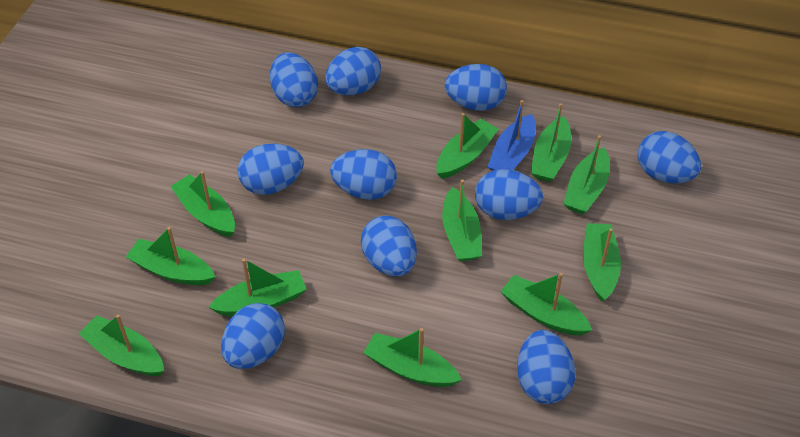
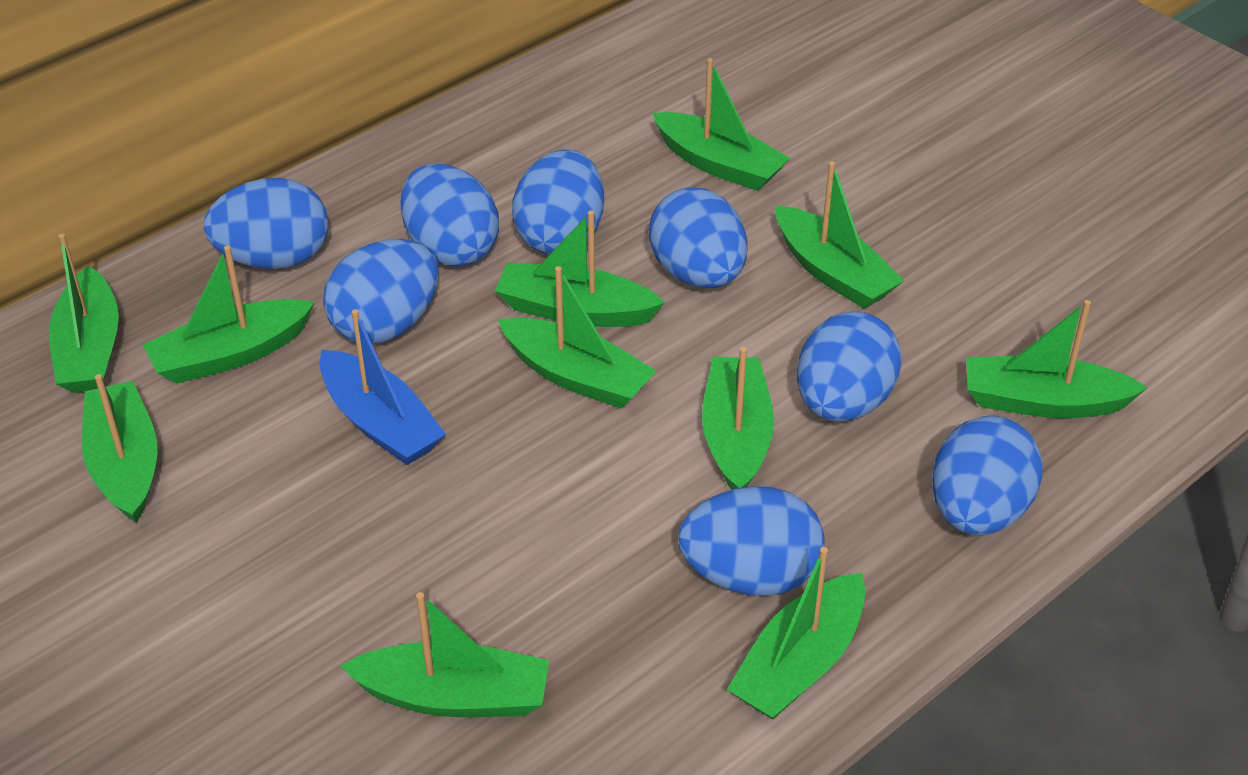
blue egg: 10 -> 8

